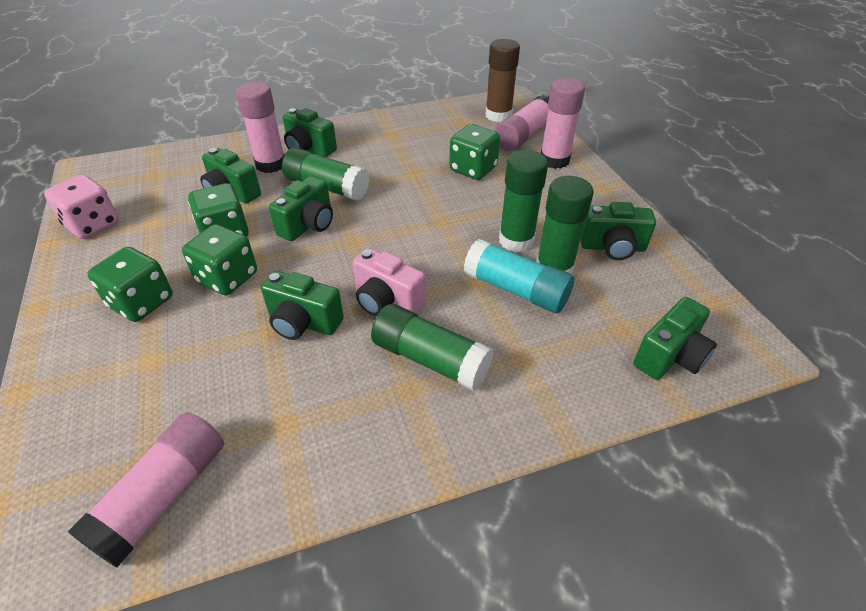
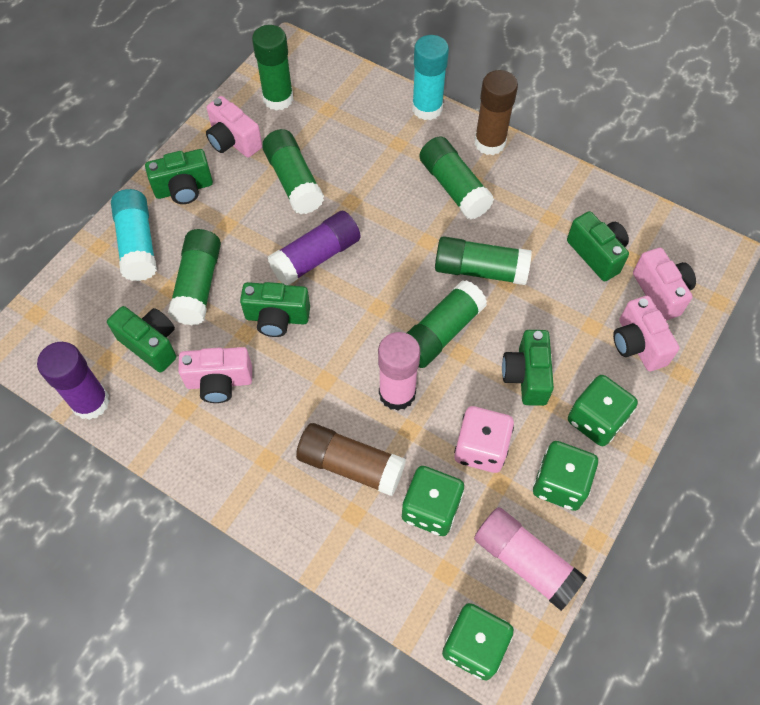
brown glue stick: 1 -> 2
green camera: 6 -> 5
green glue stick: 4 -> 6
pink camera: 1 -> 4
pink glue stick: 4 -> 2
purple glue stick: 0 -> 2
turquoise glue stick: 1 -> 2

